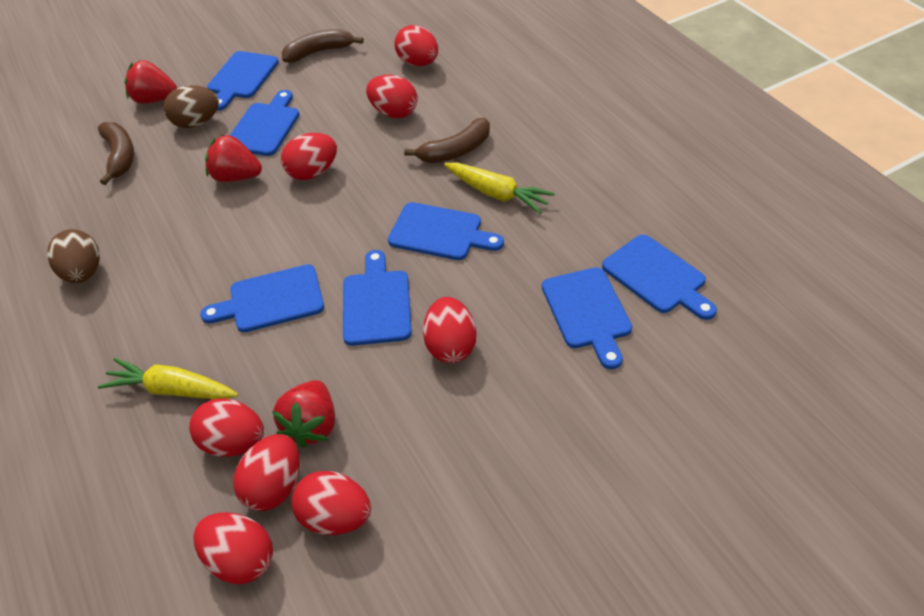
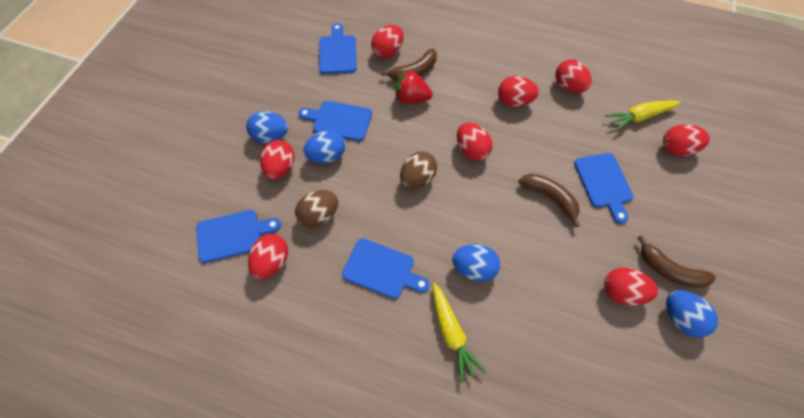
blue cutting board: 7 -> 5
blue egg: 0 -> 4
red strawberry: 3 -> 1

